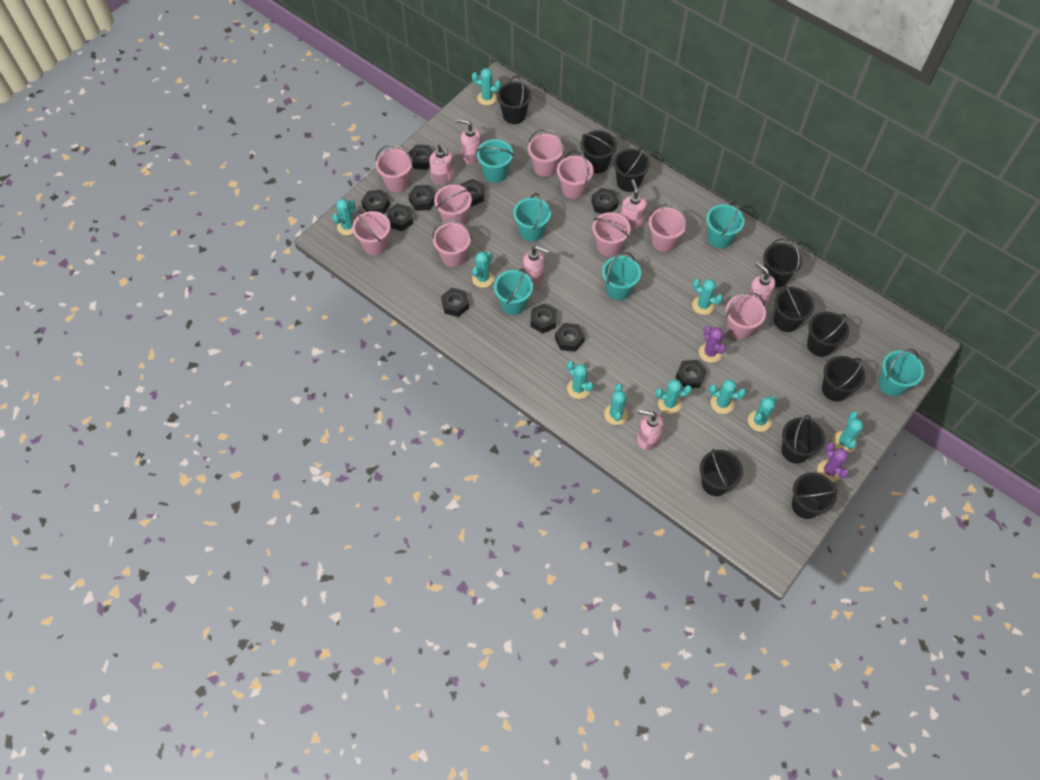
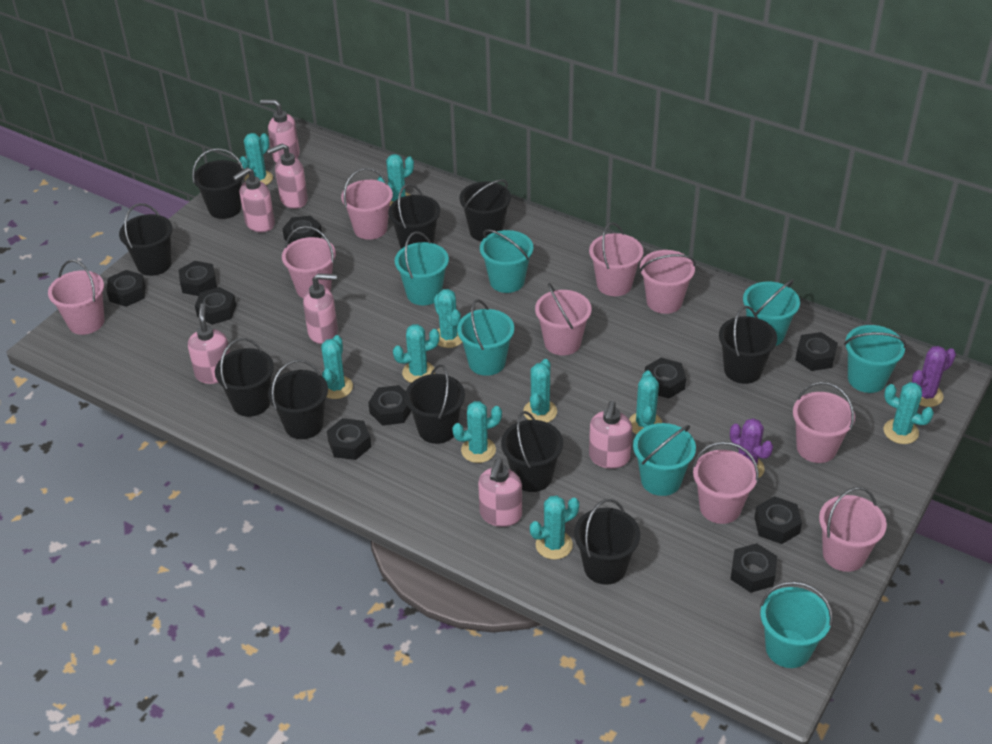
pink soap dispenser: 6 -> 7
turquoise bucket: 6 -> 7

